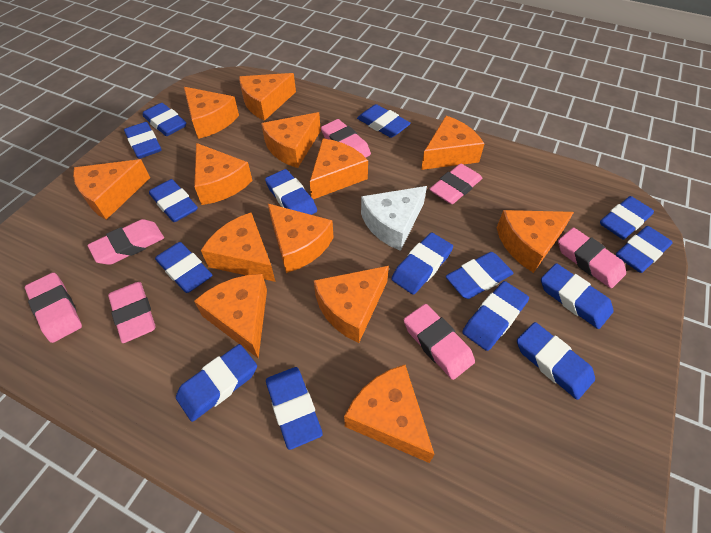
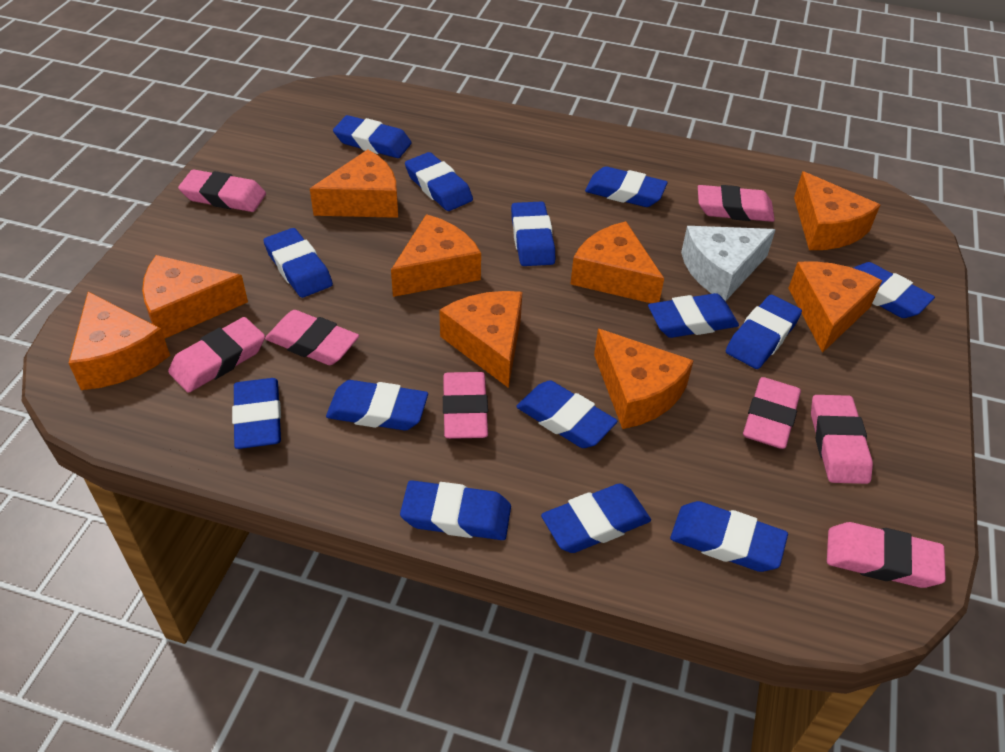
blue eraser: 15 -> 14
orange cheese: 13 -> 9
pink eraser: 7 -> 8

